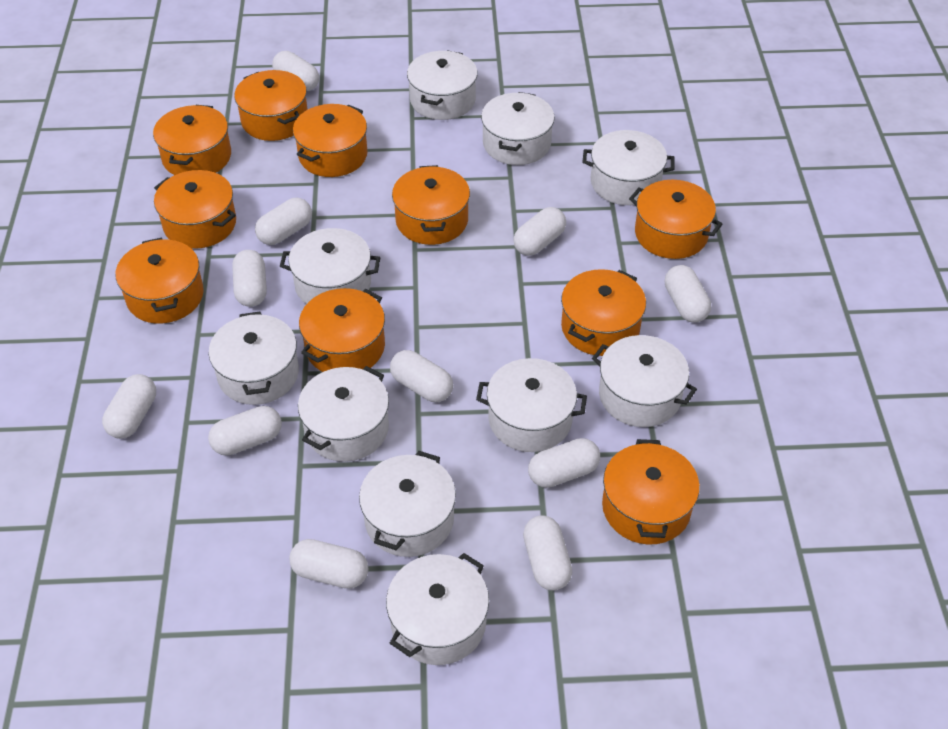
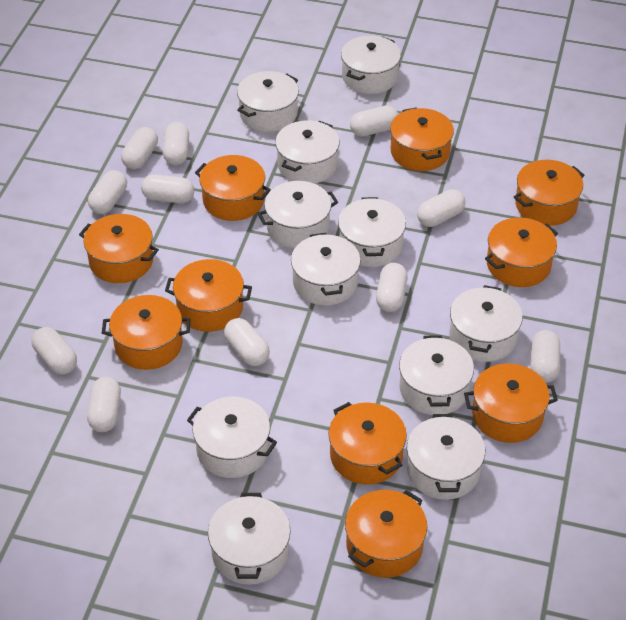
white pot: 10 -> 11

